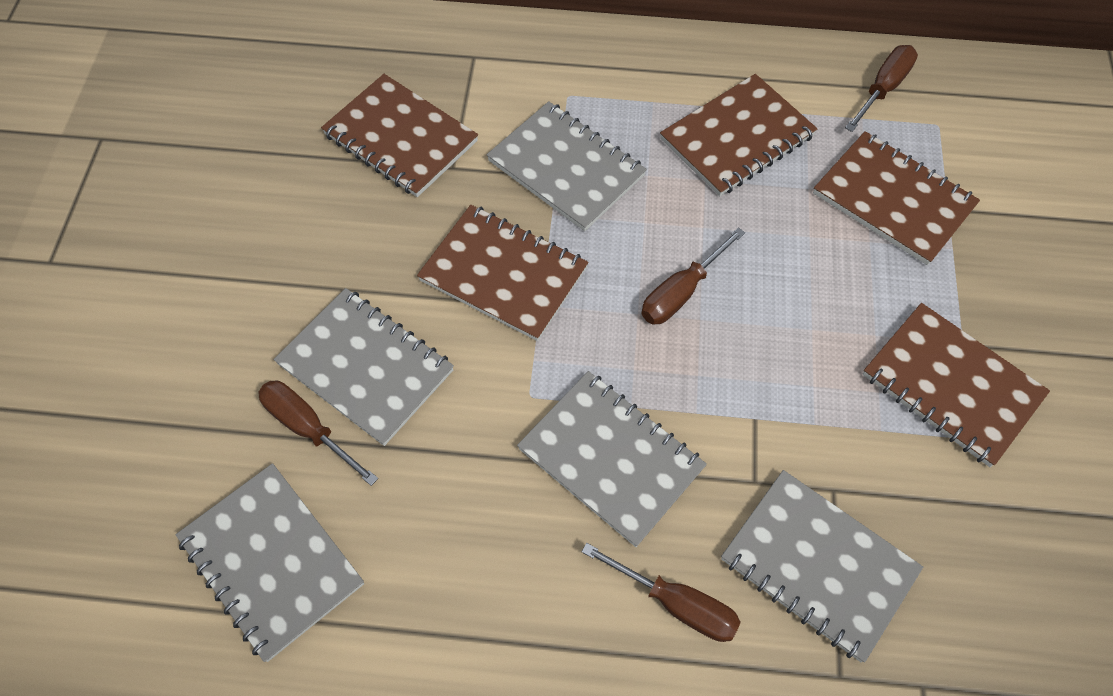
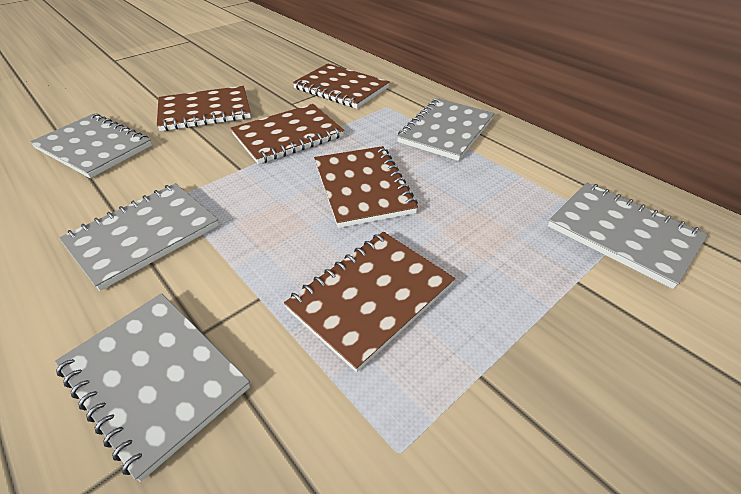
brown screwdriver: 4 -> 0

